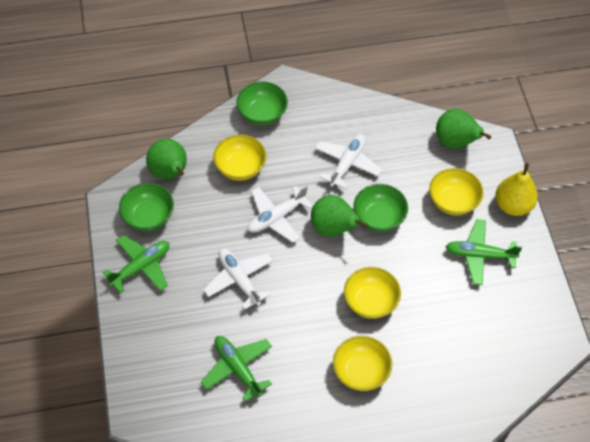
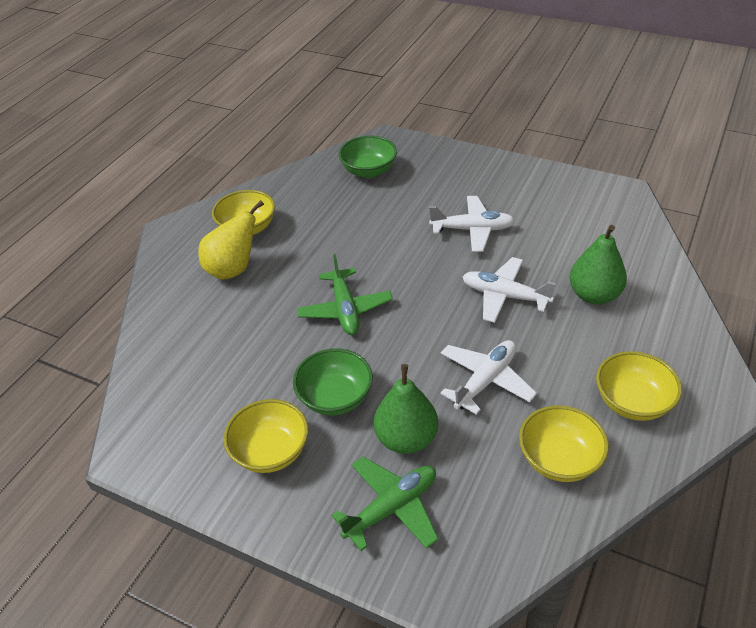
green bowl: 3 -> 2
green pear: 3 -> 2
green plane: 3 -> 2

